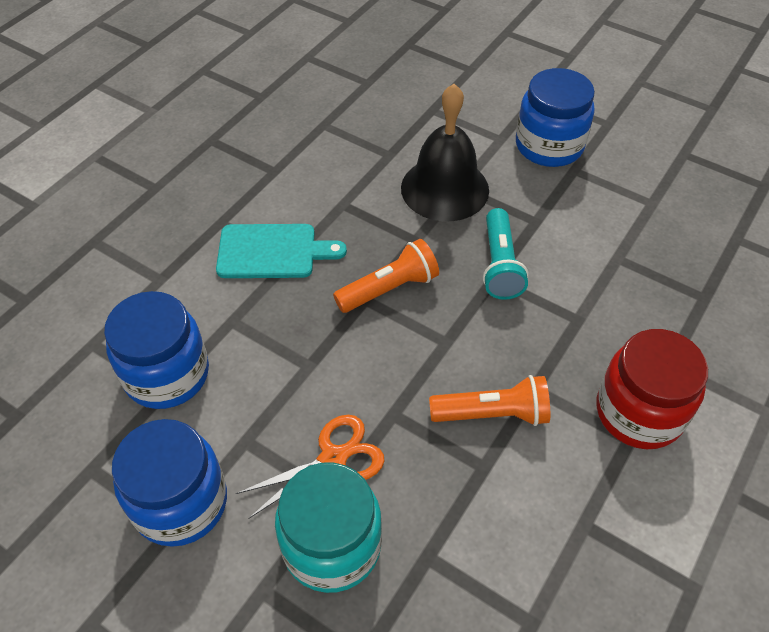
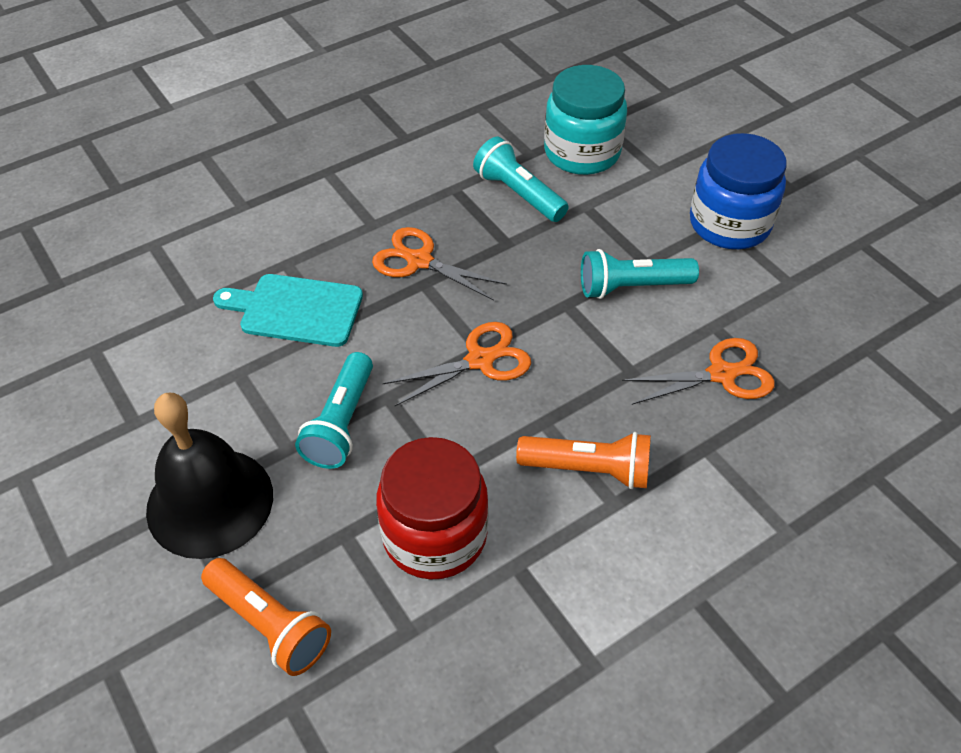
blue jar: 3 -> 1
orange scissors: 1 -> 3
turquoise flashlight: 1 -> 3

